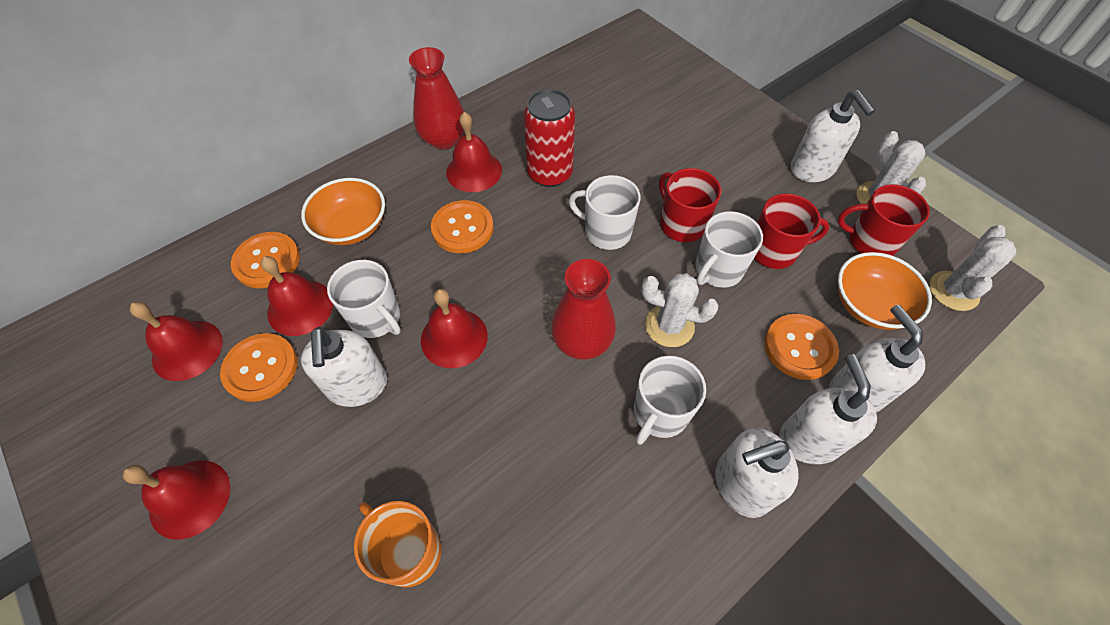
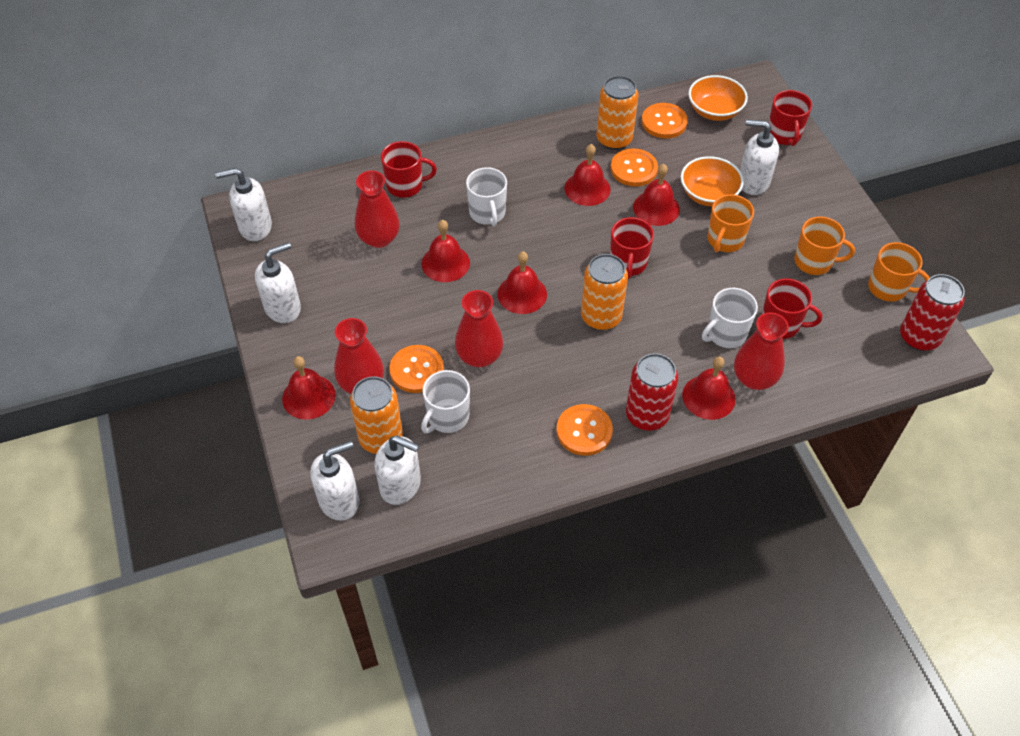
orange can: 0 -> 3
orange mug: 1 -> 3
red bell: 5 -> 6
red can: 1 -> 2
red mug: 3 -> 4
red vase: 2 -> 4
white cactus: 3 -> 0
white mug: 4 -> 3

